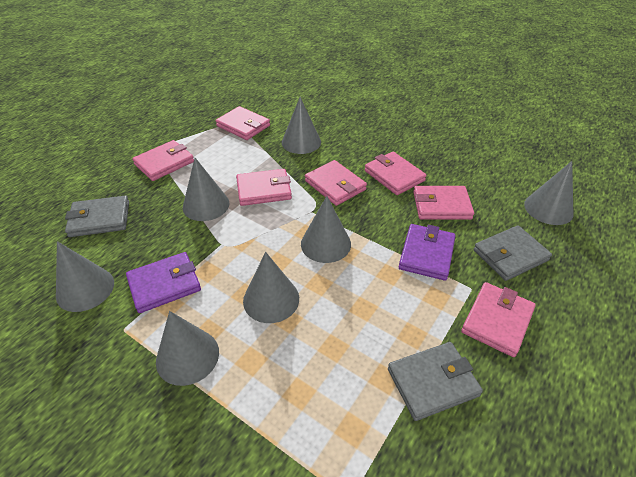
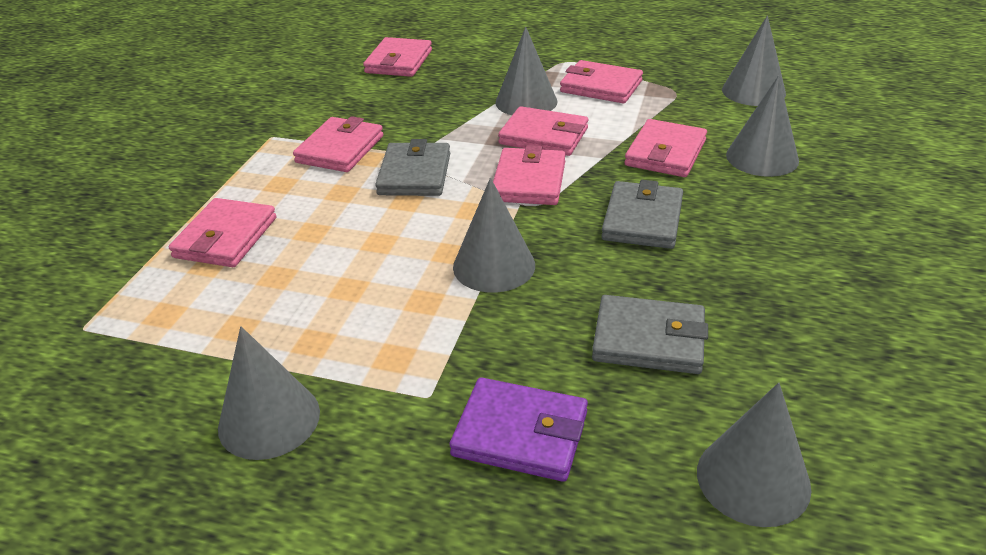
grey cone: 7 -> 6
purple wallet: 2 -> 1

